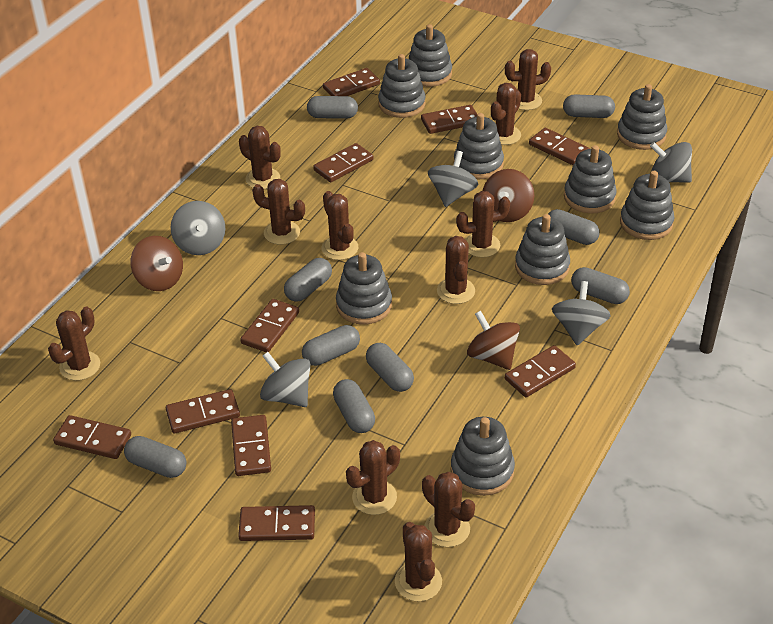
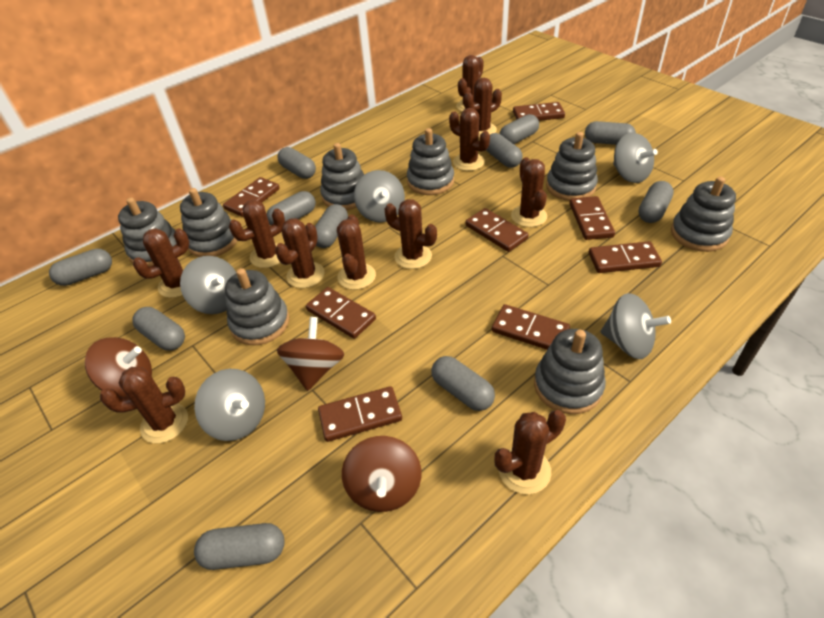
brown domino: 10 -> 8
grey capsule: 9 -> 11
grey stacking toy: 9 -> 8

